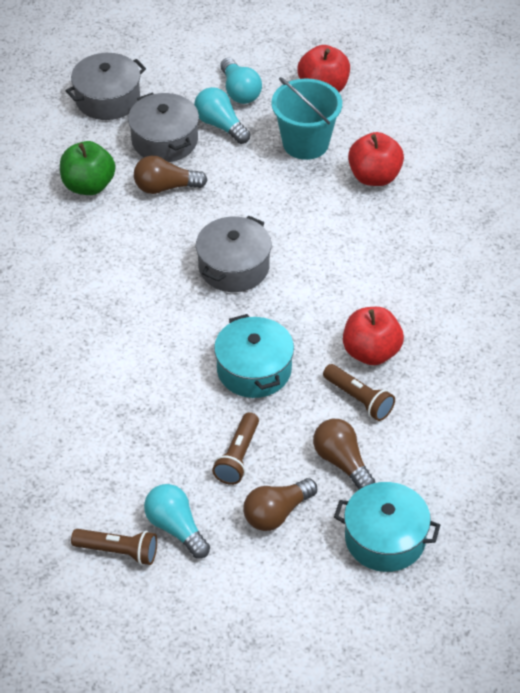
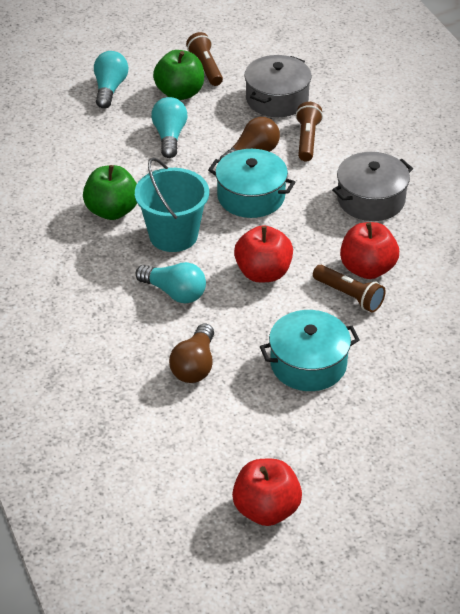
brown light bulb: 3 -> 2
green apple: 1 -> 2
grey pot: 3 -> 2

